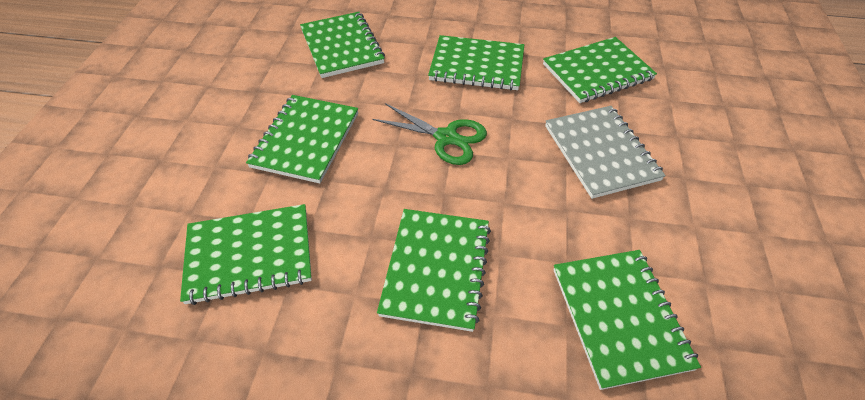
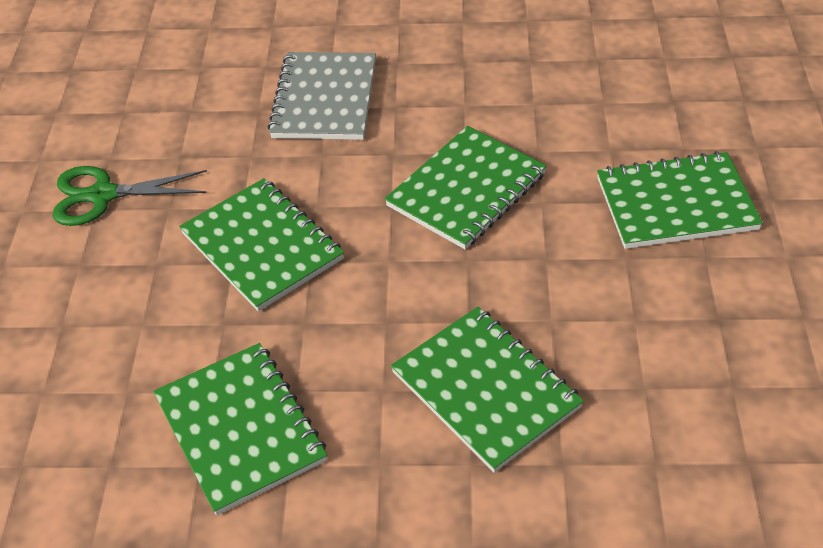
green notebook: 7 -> 5

